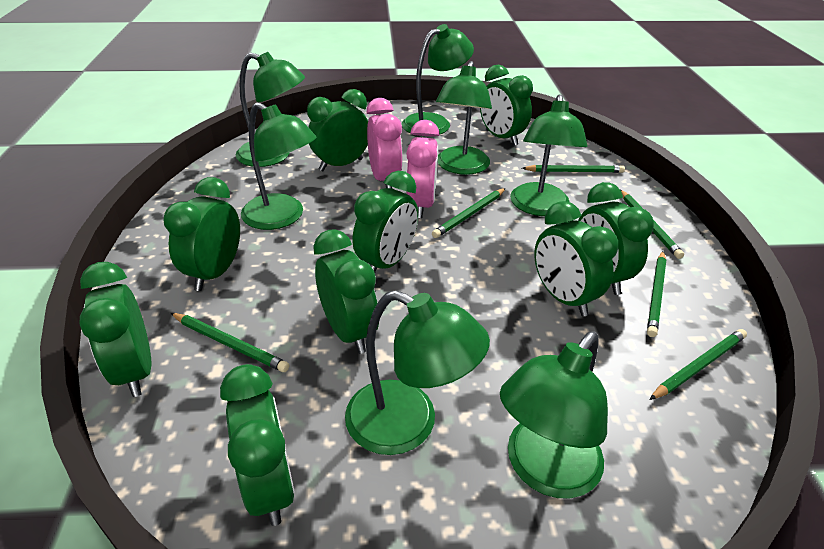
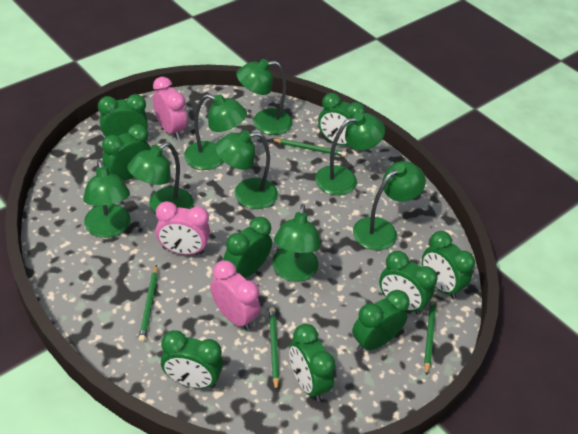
green lamp: 7 -> 8
green pencil: 6 -> 4
pink clock: 2 -> 3

